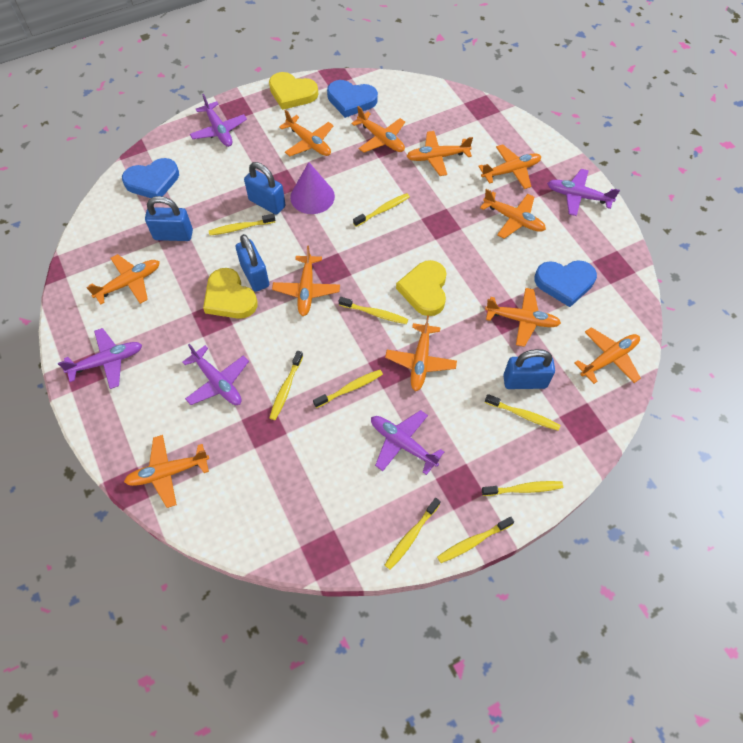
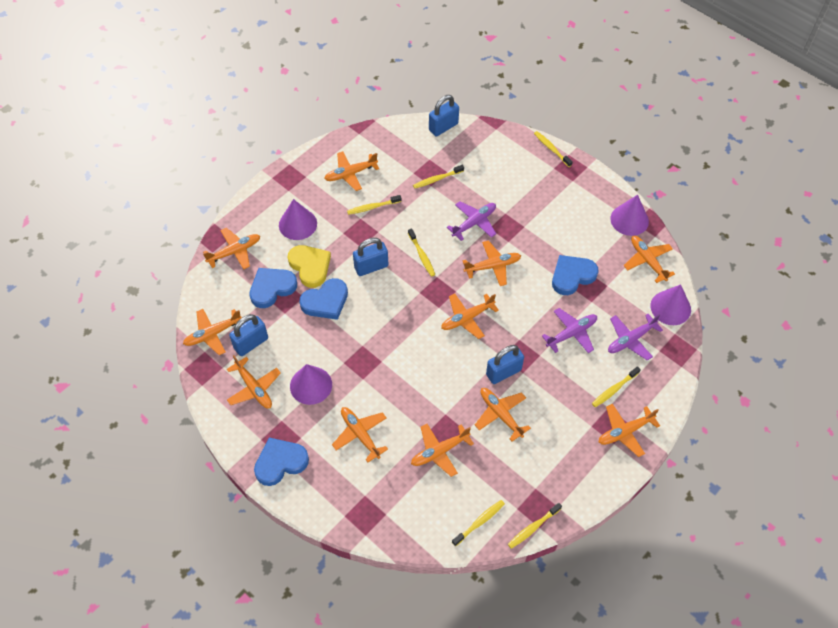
blue heart: 3 -> 4
purple cone: 1 -> 4
purple plane: 5 -> 3
yellow heart: 3 -> 1
yellow toothbrush: 9 -> 7

